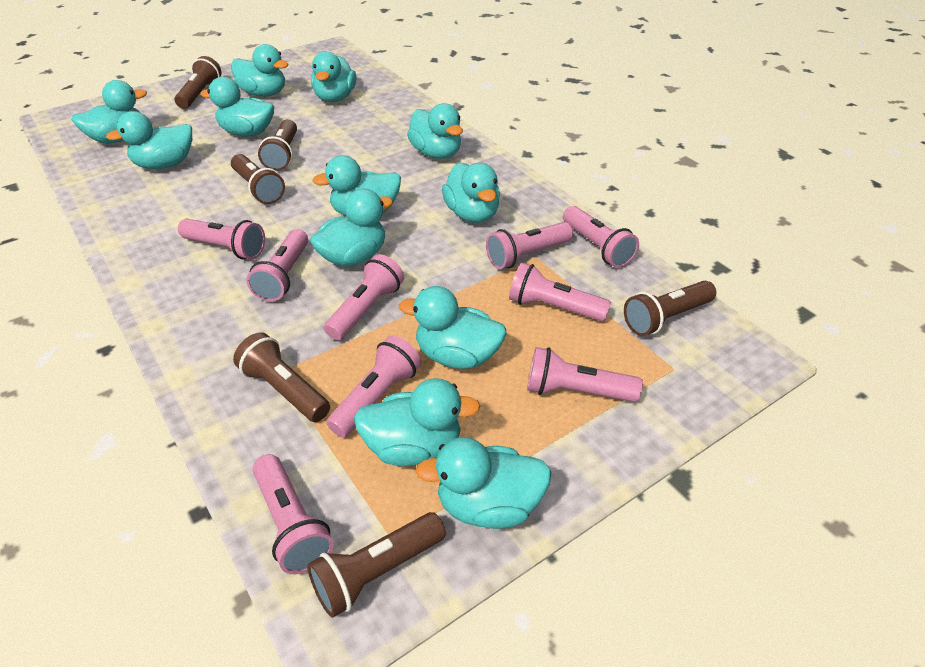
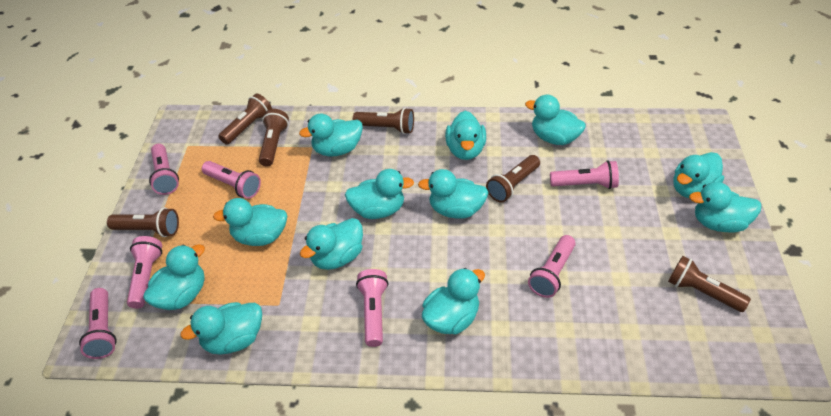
pink flashlight: 9 -> 7

